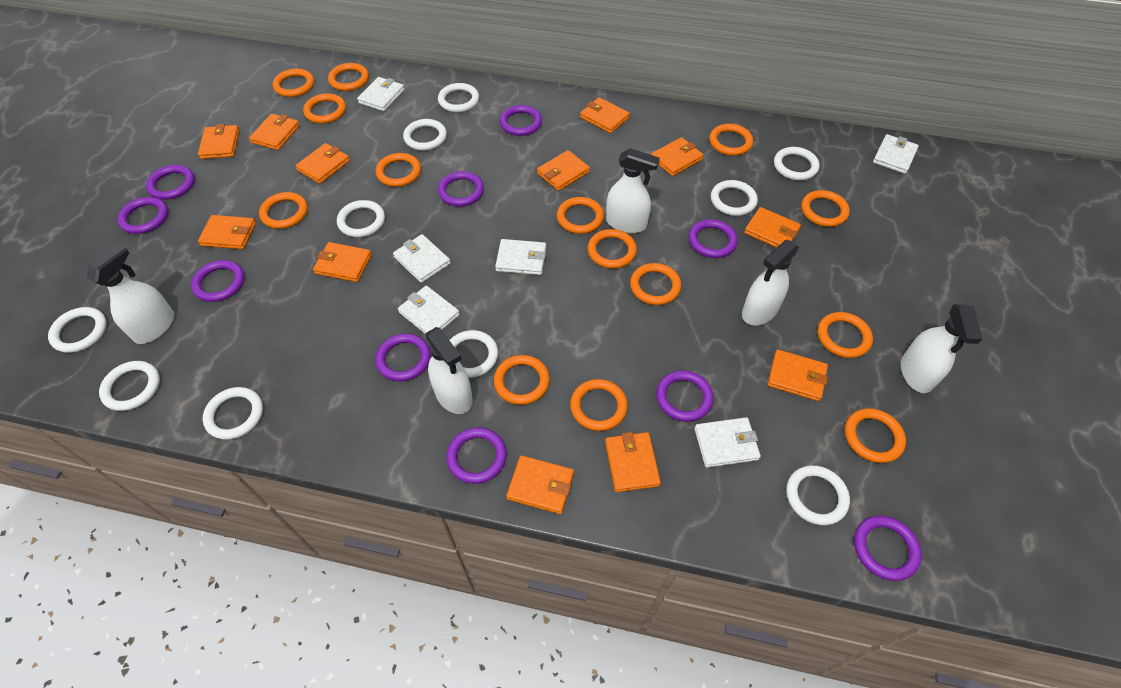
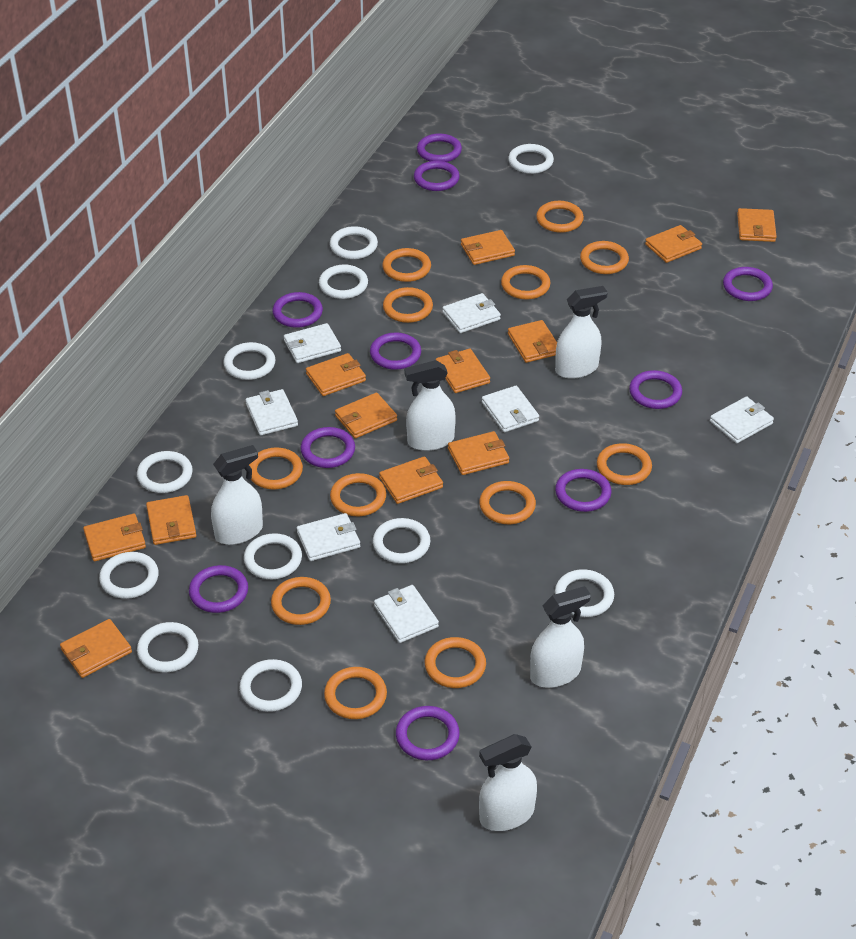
orange ring: 14 -> 12
white ring: 10 -> 11
white wallet: 6 -> 7

